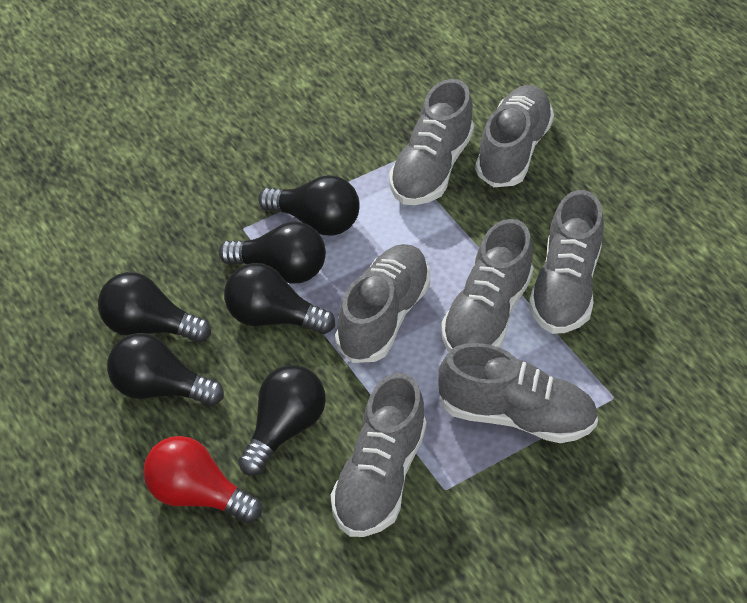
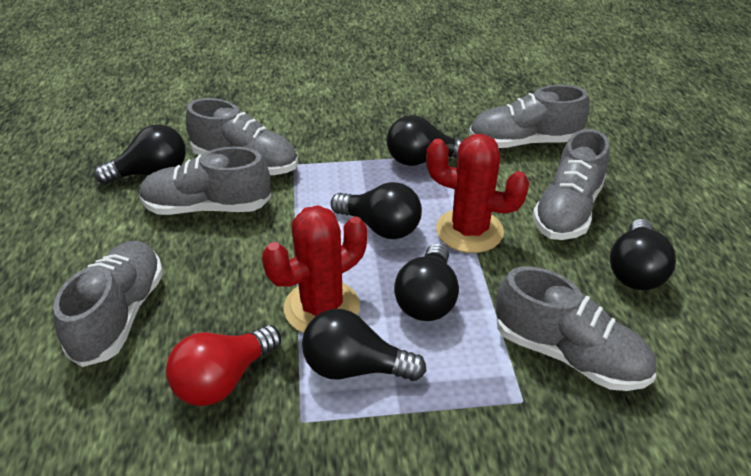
grey shoe: 7 -> 6
red cactus: 0 -> 2

